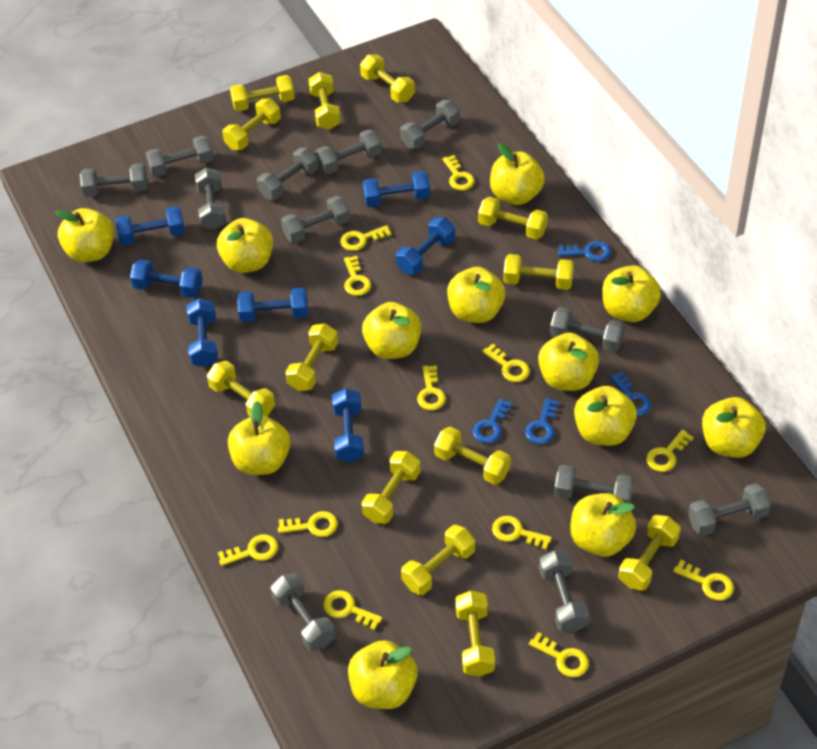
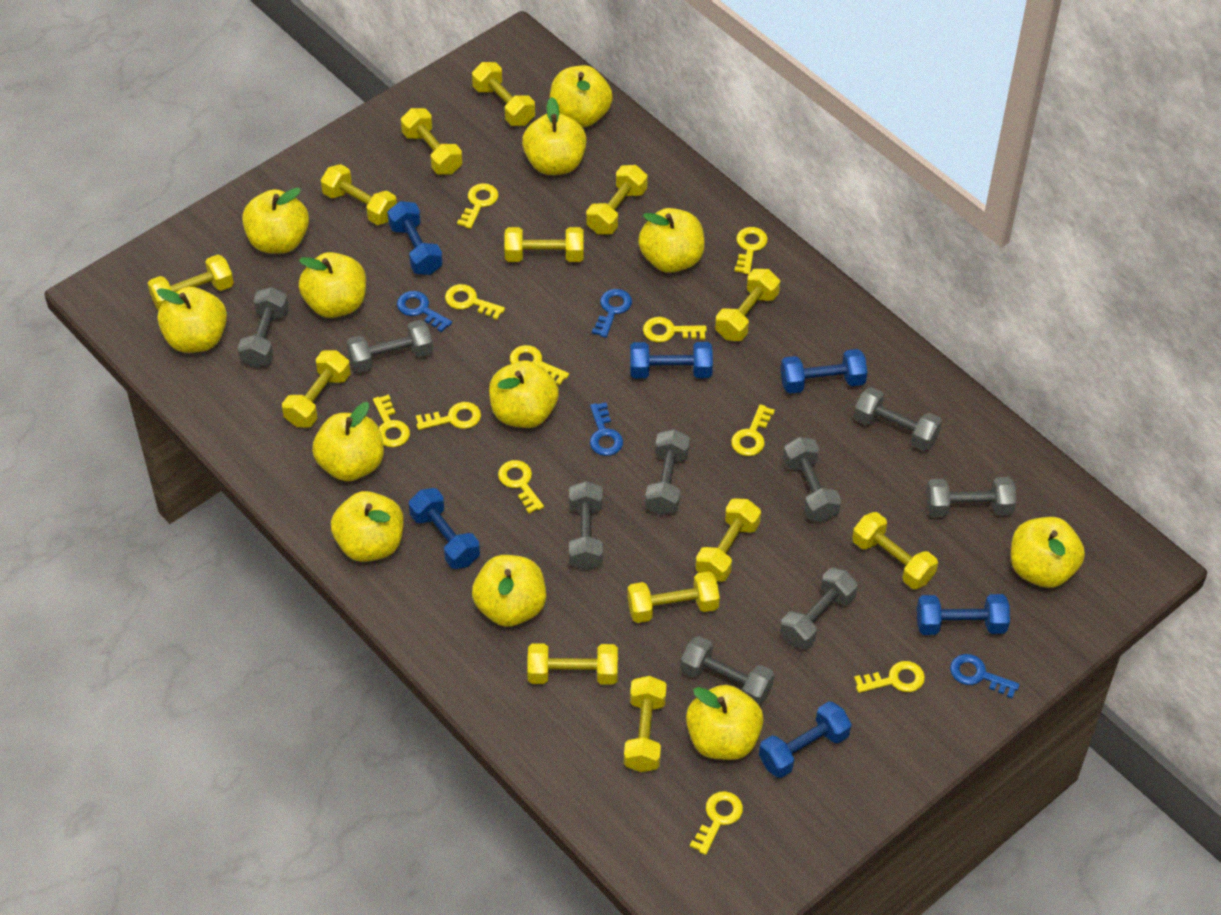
blue dumbbell: 7 -> 6
grey dumbbell: 12 -> 9
yellow key: 12 -> 11

